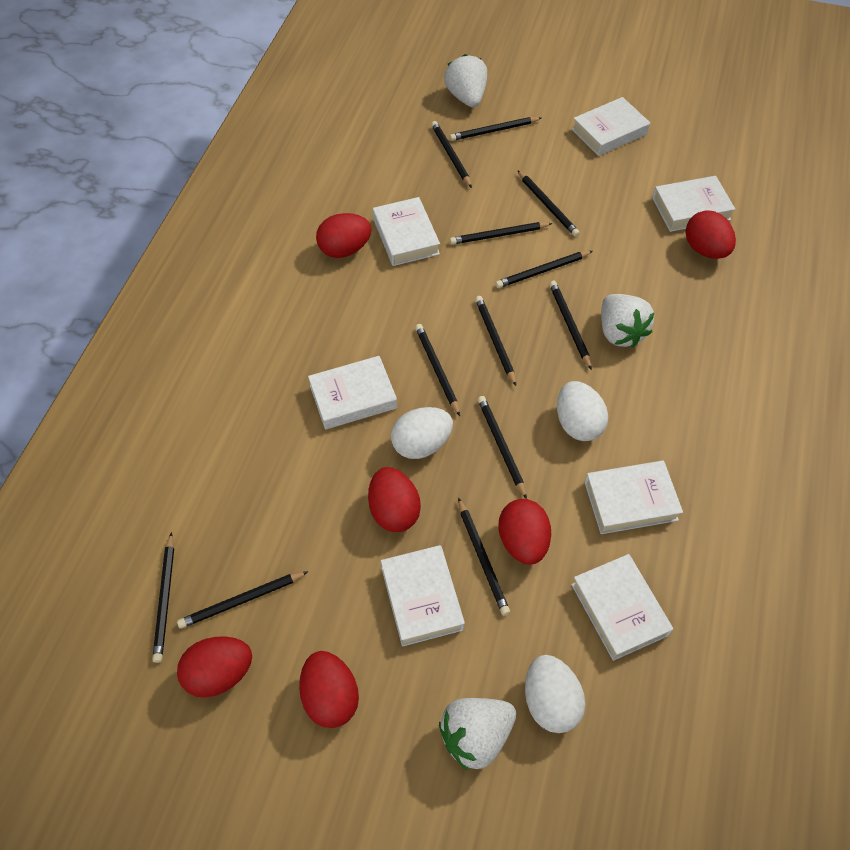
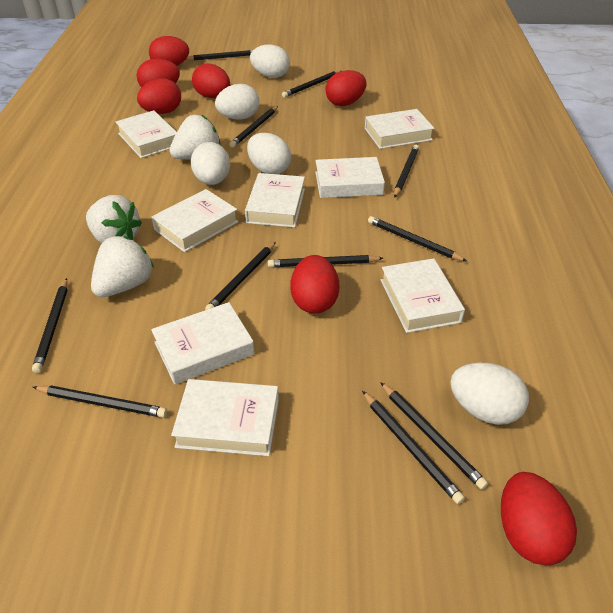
black pencil: 12 -> 11
red egg: 6 -> 7
white book: 7 -> 8
white egg: 3 -> 5

